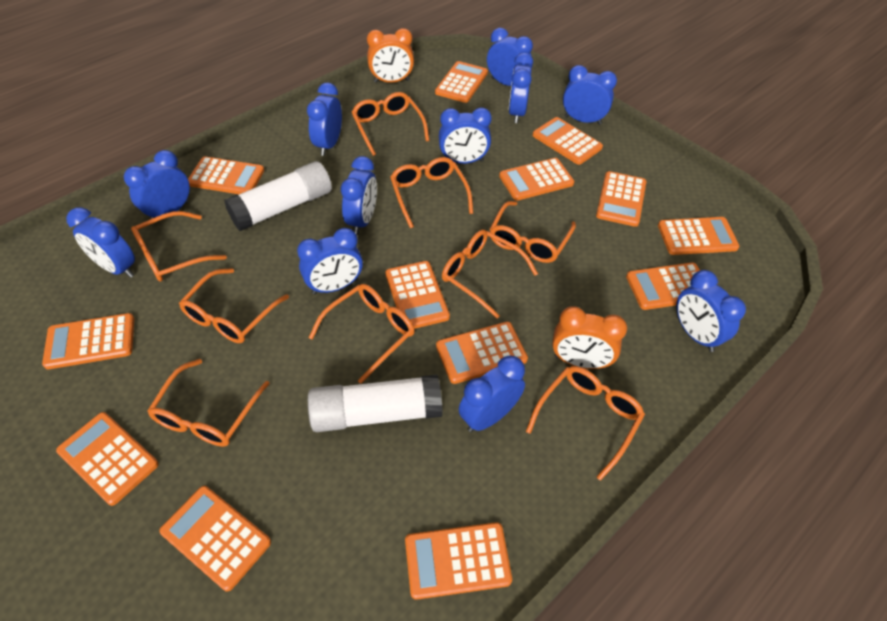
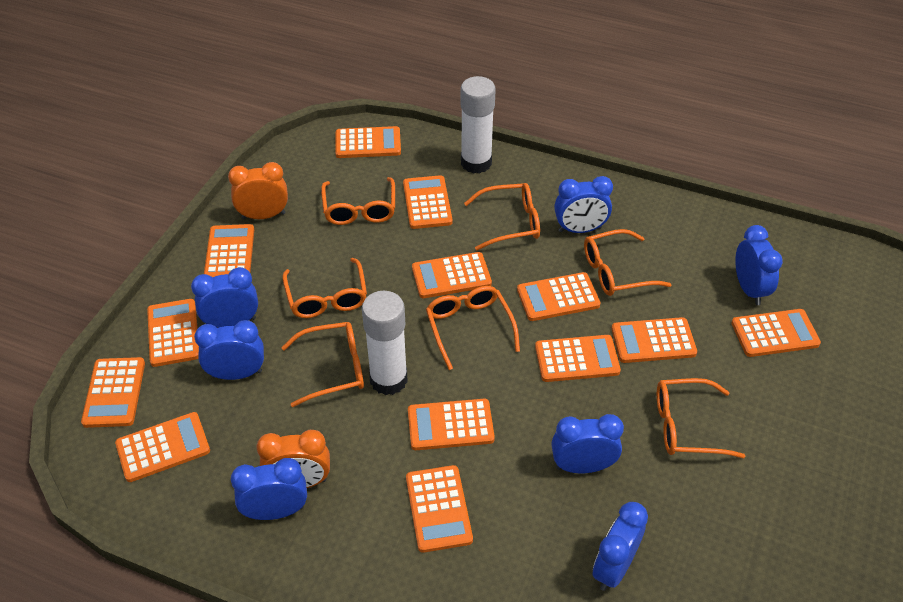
blue clock: 11 -> 7
orange glasses: 9 -> 7

